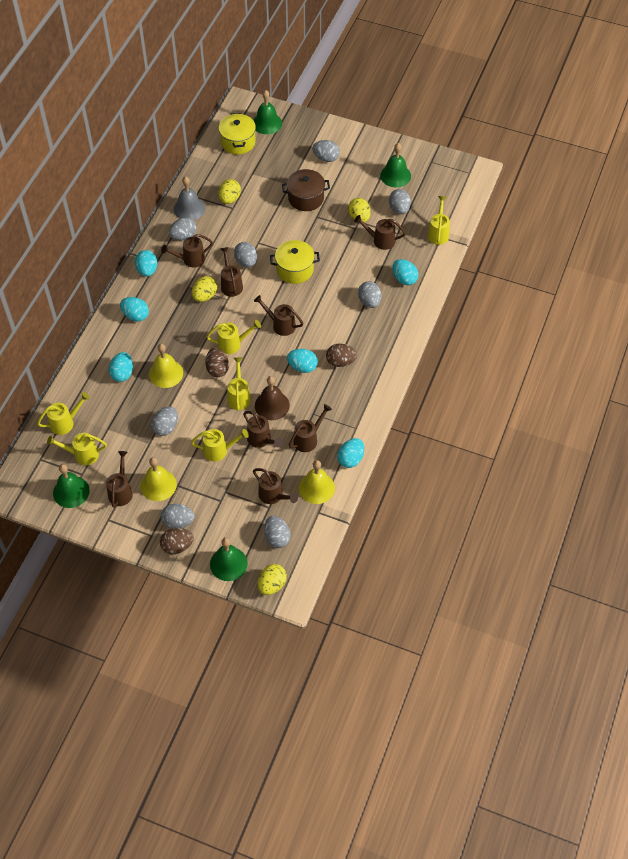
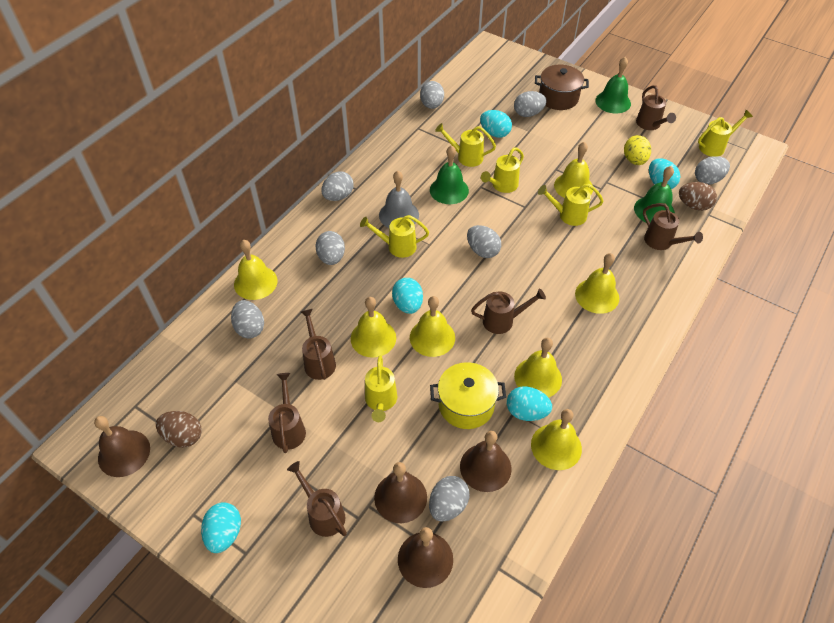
brown bell: 1 -> 4
brown egg: 3 -> 2
brown watering can: 8 -> 6
green bell: 4 -> 3
turquoise egg: 6 -> 5
yellow bell: 3 -> 7
yellow egg: 4 -> 1
yellow pot: 2 -> 1

